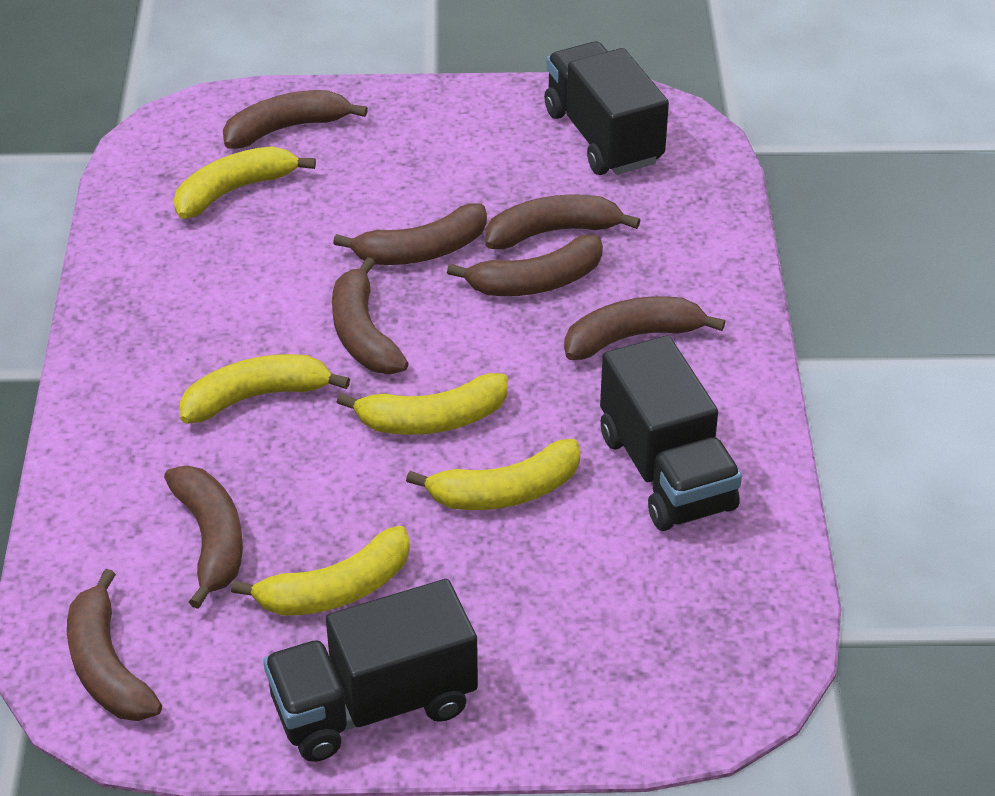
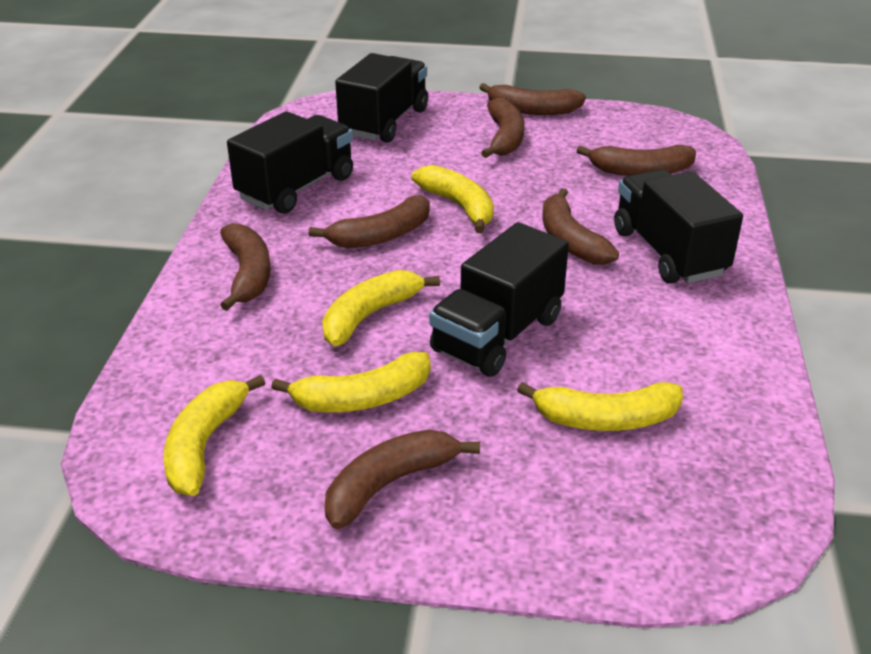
black truck: 3 -> 4
brown banana: 8 -> 7

